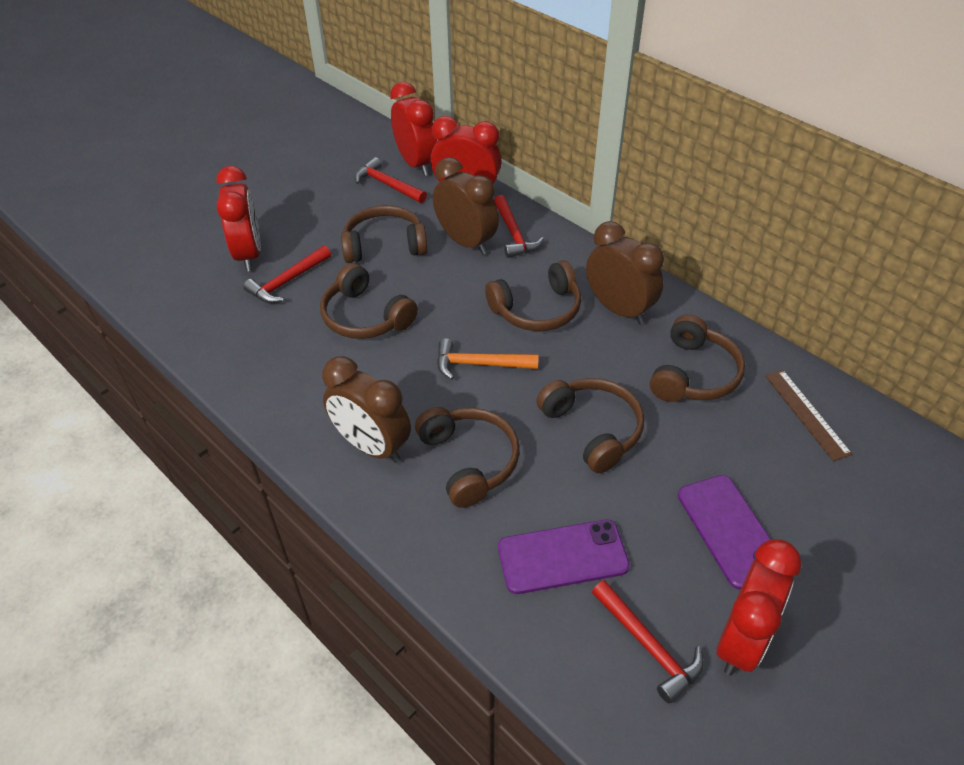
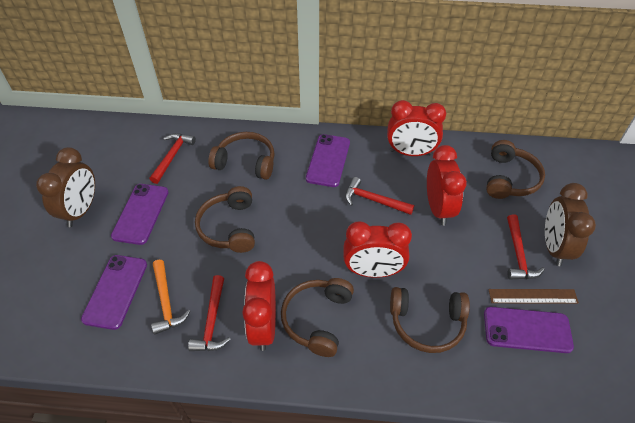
brown clock: 3 -> 2
brown headphones: 6 -> 5
purple phone: 2 -> 4

